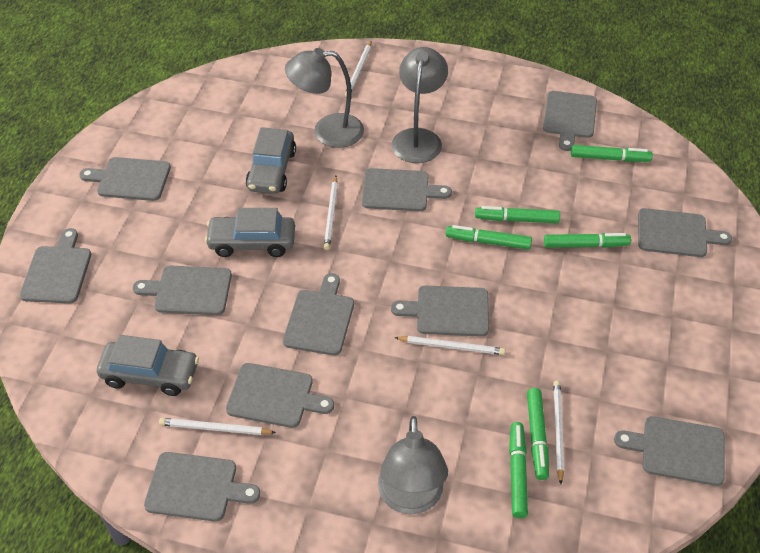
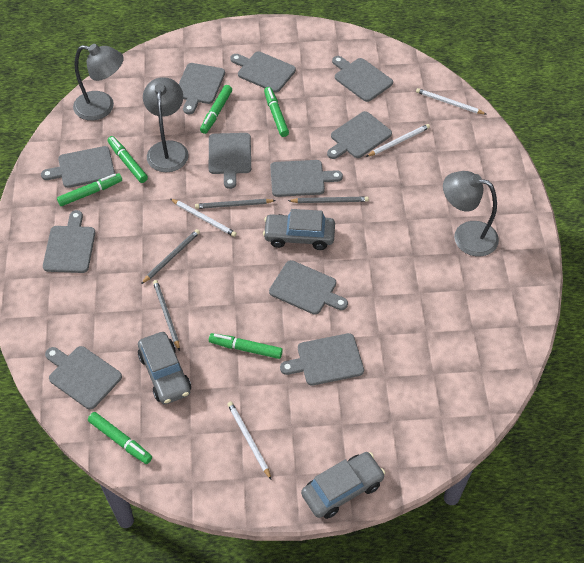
grey pencil: 0 -> 4
white pencil: 5 -> 4

